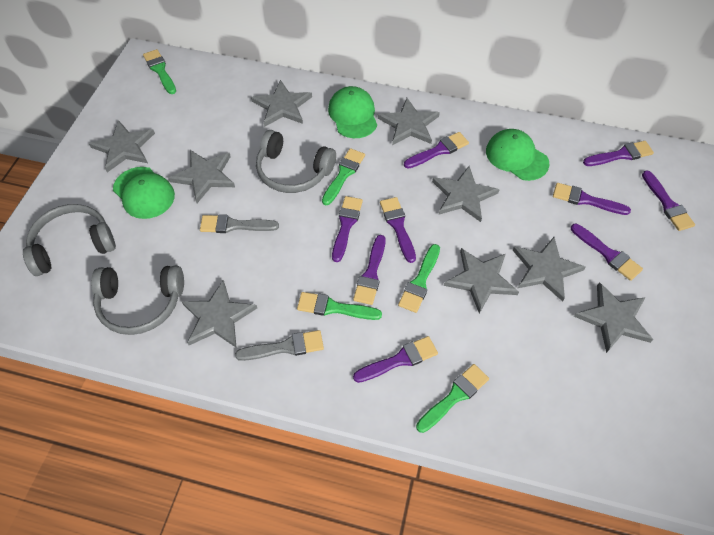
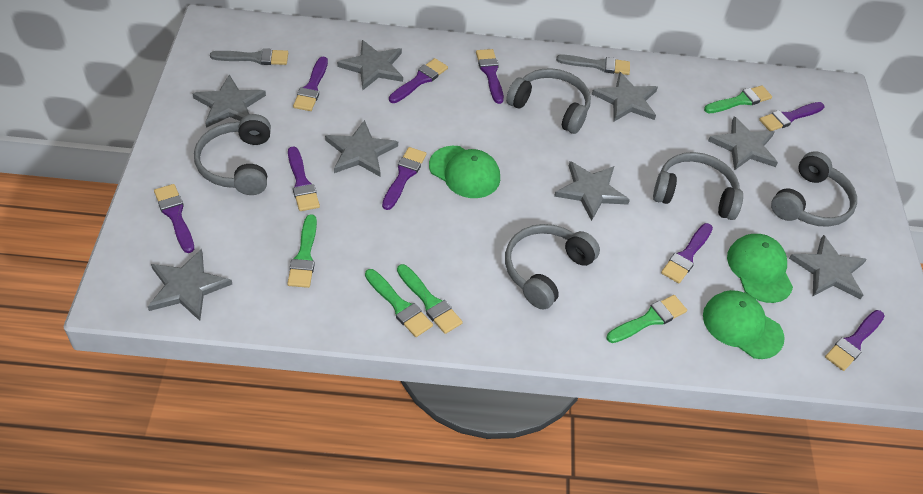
grey headphones: 3 -> 5
grey star: 9 -> 8

